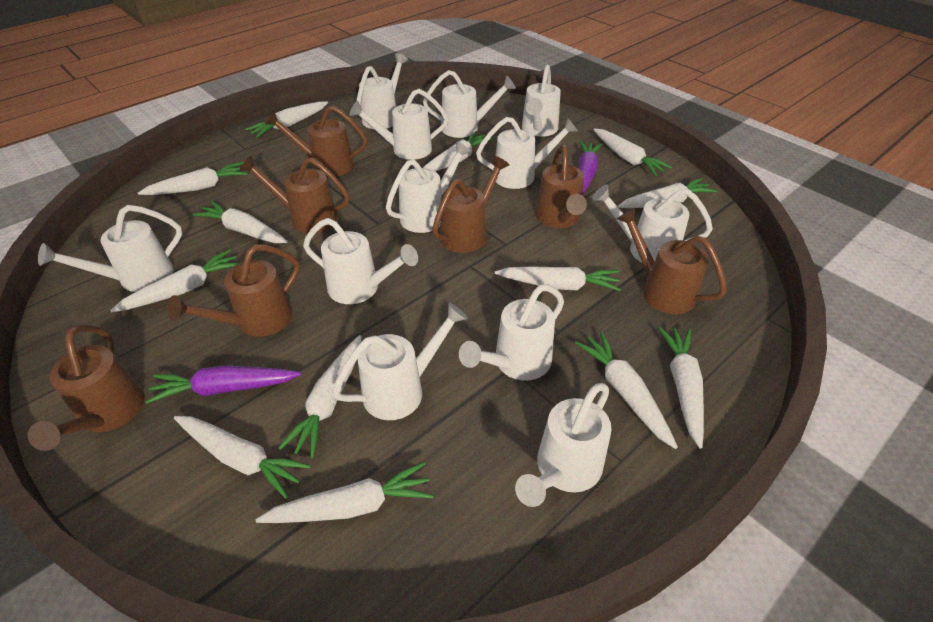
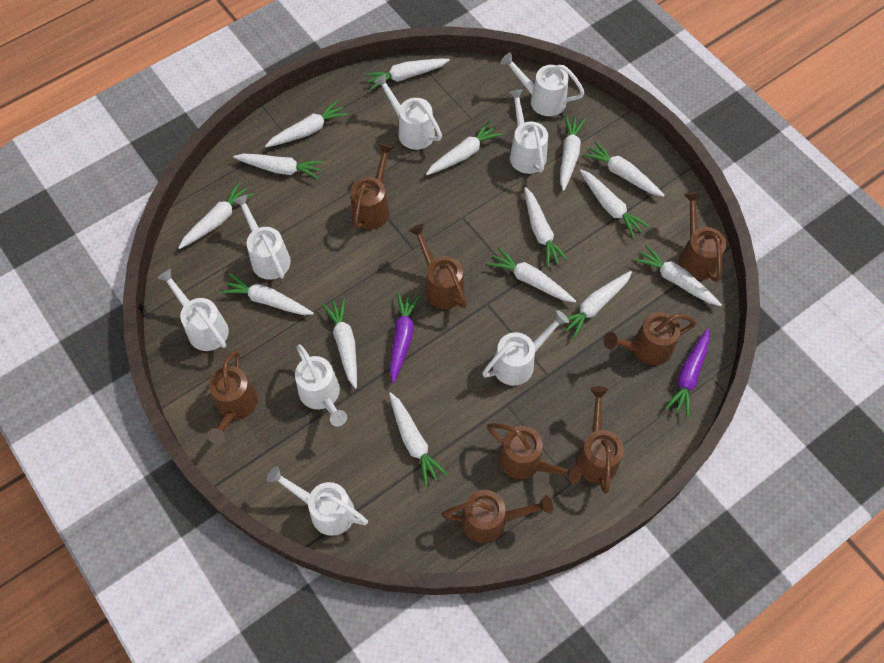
brown watering can: 7 -> 8
white carrot: 13 -> 15
white watering can: 12 -> 8

